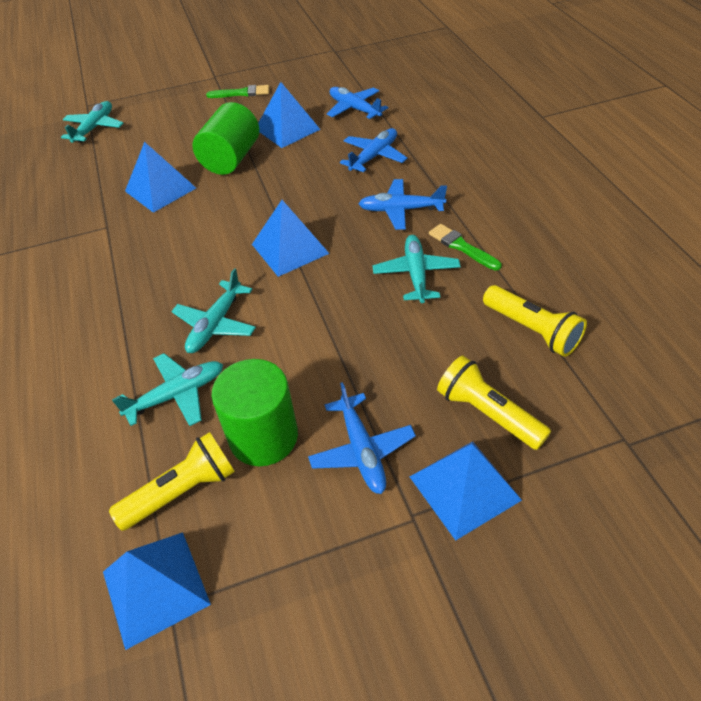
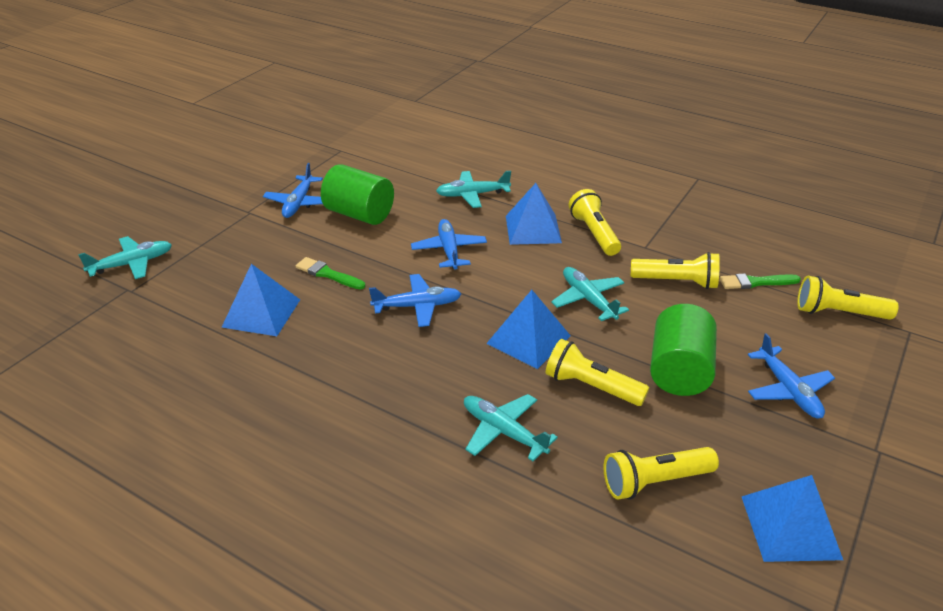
blue pyramid: 5 -> 4
yellow flashlight: 3 -> 5

